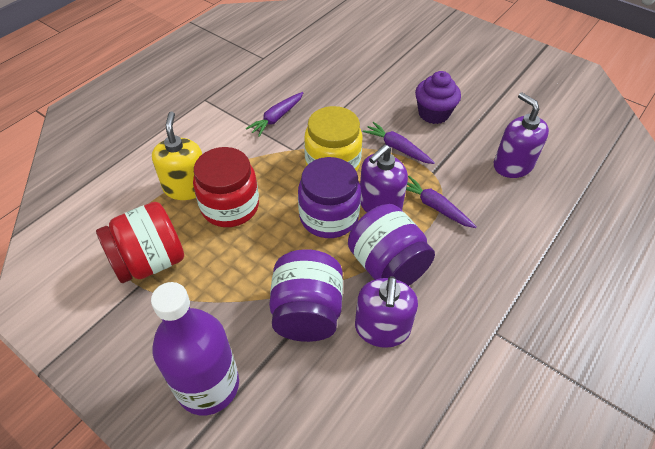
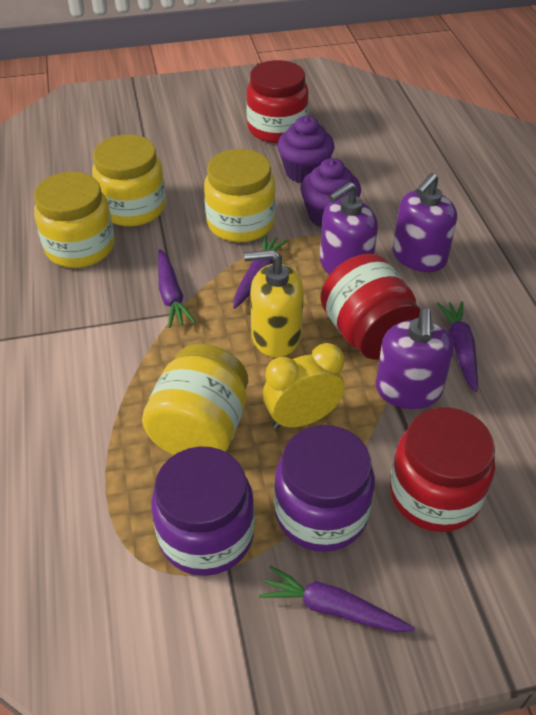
purple bottle: 1 -> 0
purple carrot: 3 -> 4
purple cupcake: 1 -> 2
purple jar: 3 -> 2
red jar: 2 -> 3
yellow clock: 0 -> 1
yellow jar: 1 -> 4

